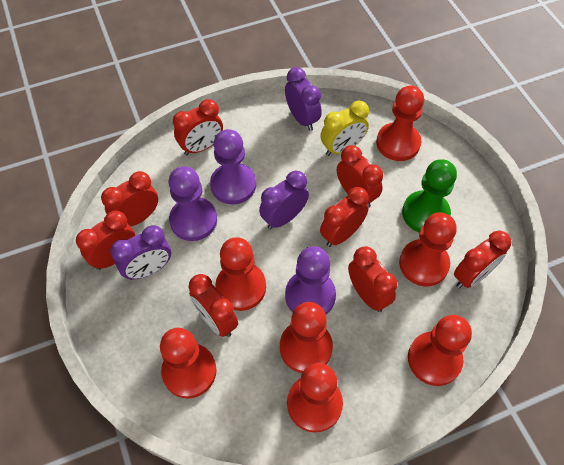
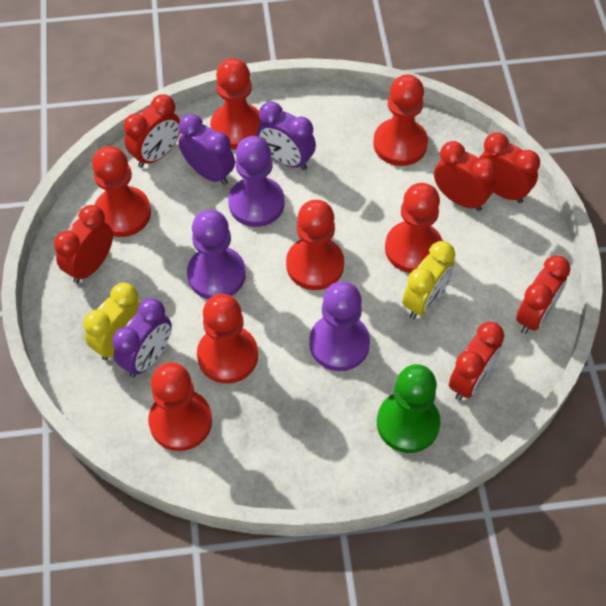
red clock: 8 -> 6
yellow clock: 1 -> 2

